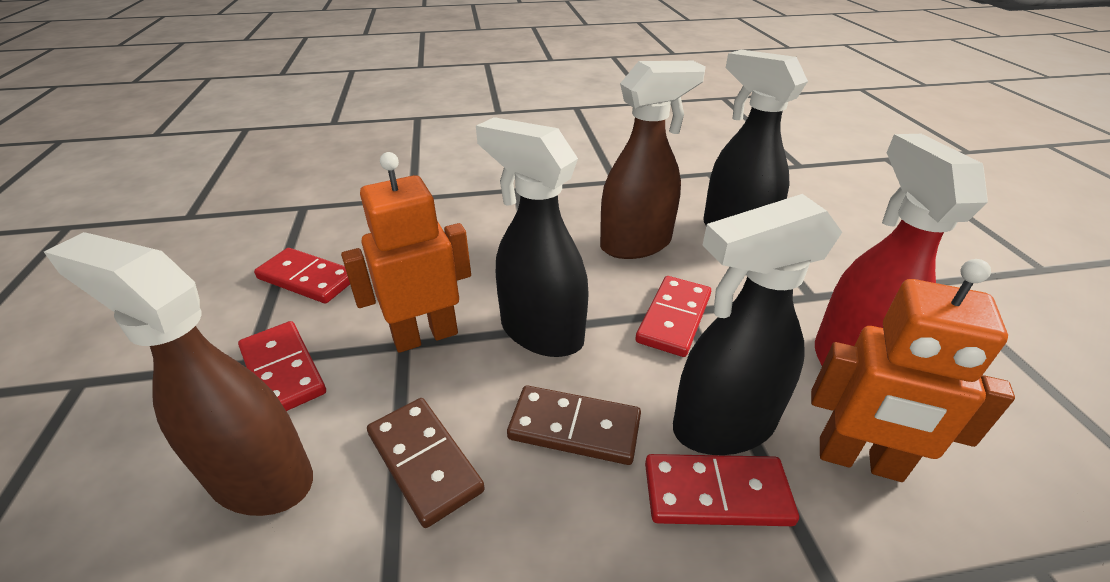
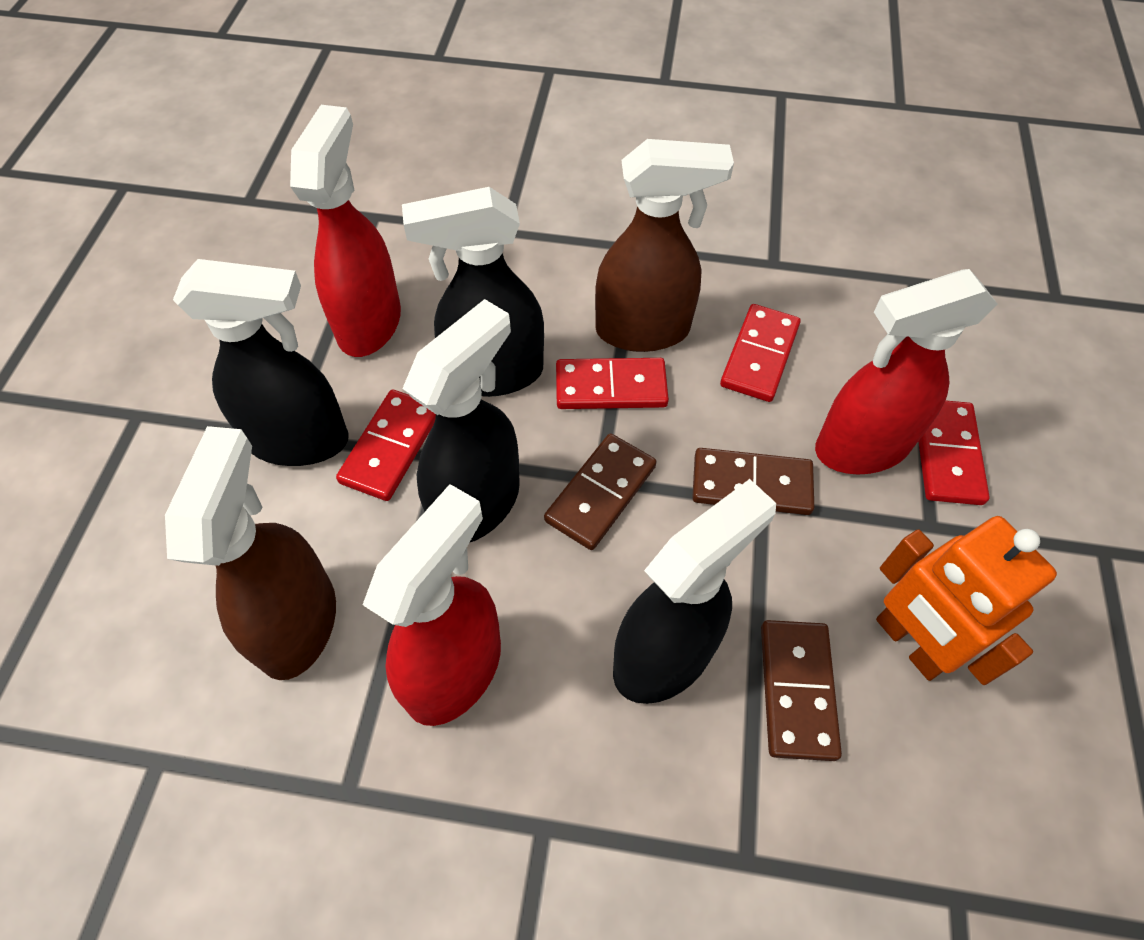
black spray bottle: 3 -> 4
brown domino: 2 -> 3
orange robot: 2 -> 1
red spray bottle: 1 -> 3

